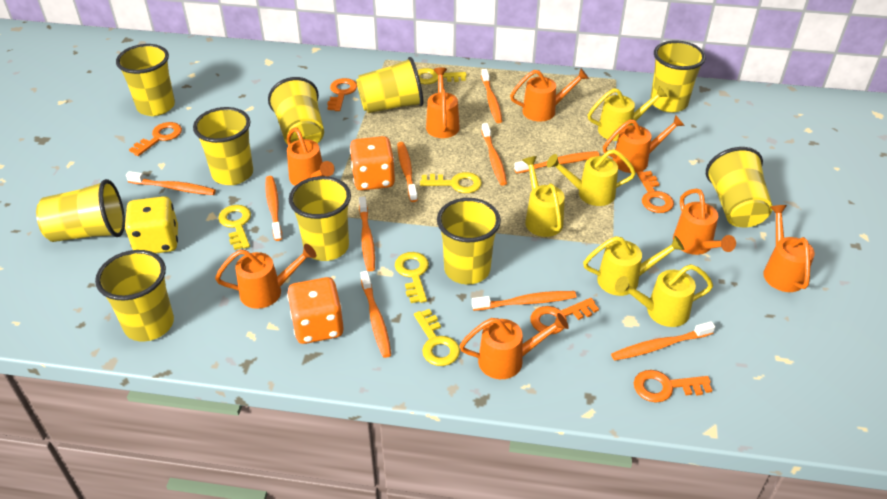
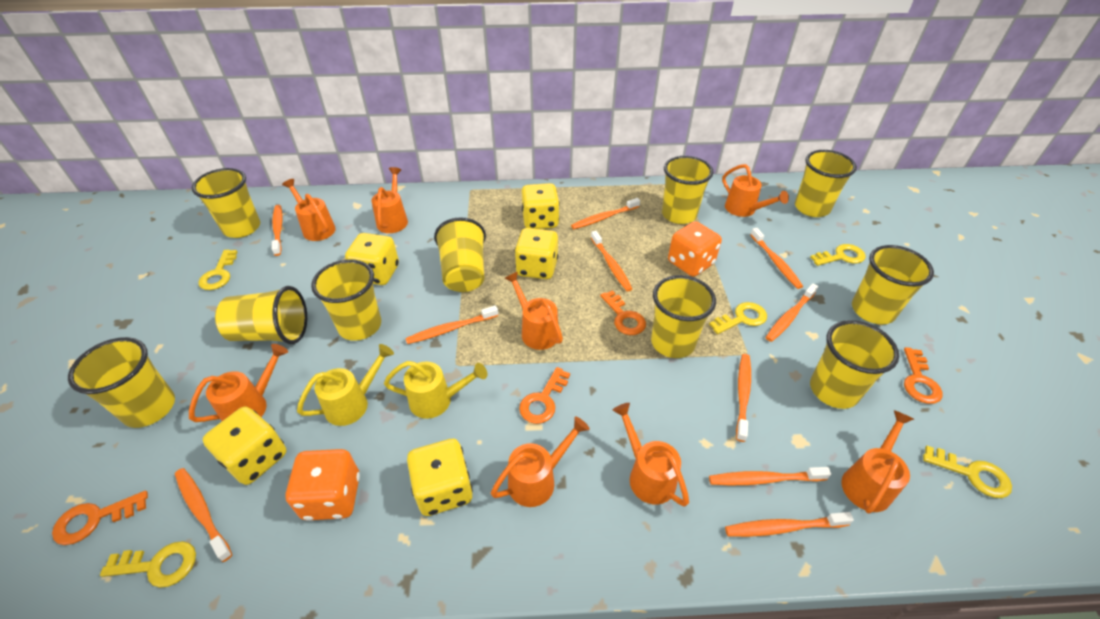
orange key: 5 -> 4
yellow dice: 1 -> 5
yellow watering can: 5 -> 2

